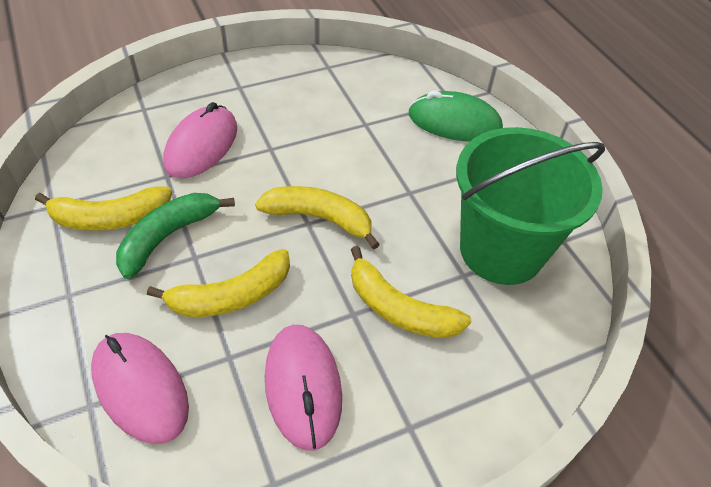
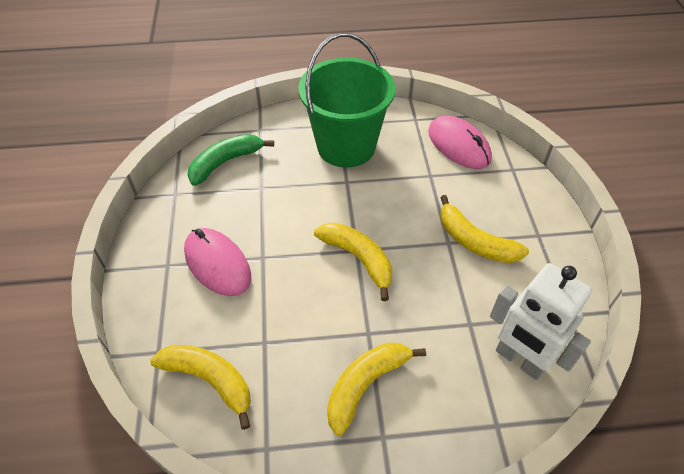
green mouse: 1 -> 0
pink mouse: 3 -> 2
white robot: 0 -> 1

